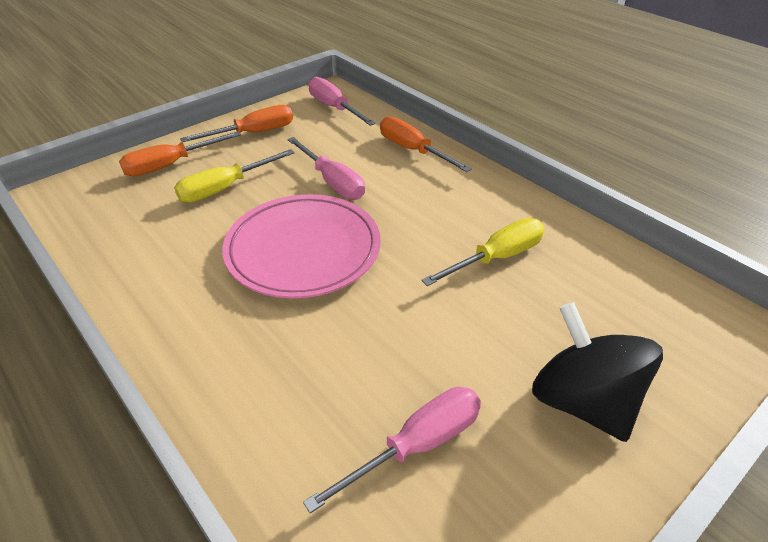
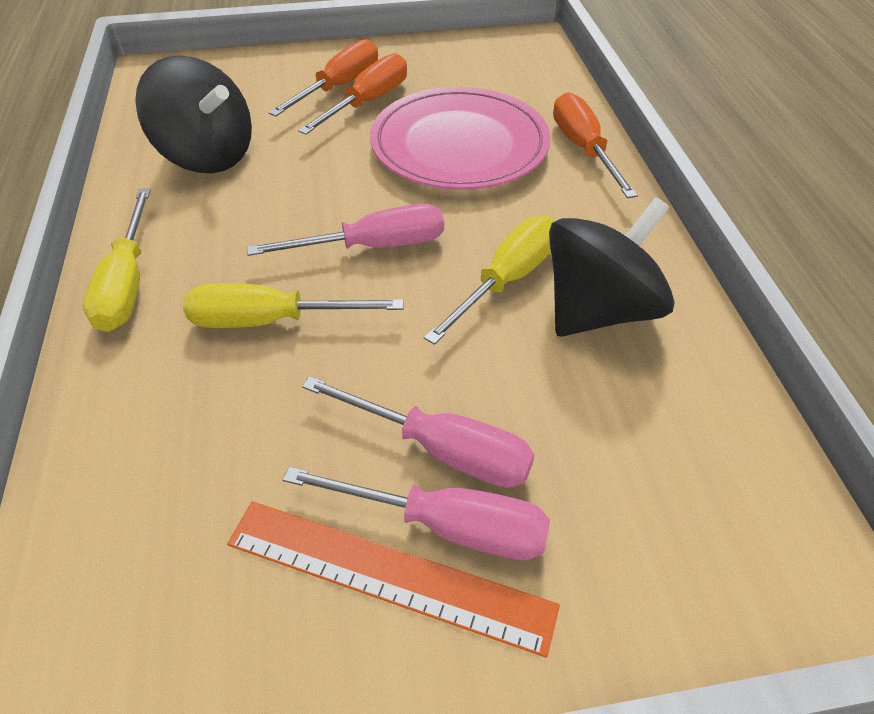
black spinning top: 1 -> 2
orange ruler: 0 -> 1
yellow screwdriver: 2 -> 3

